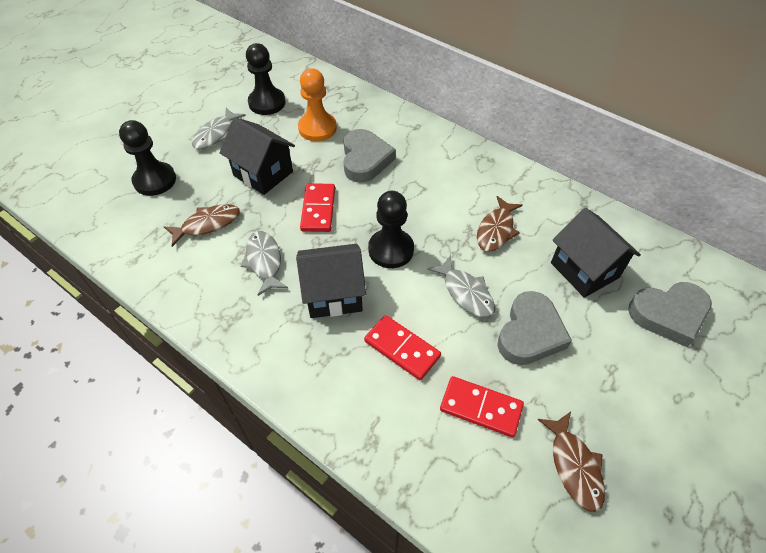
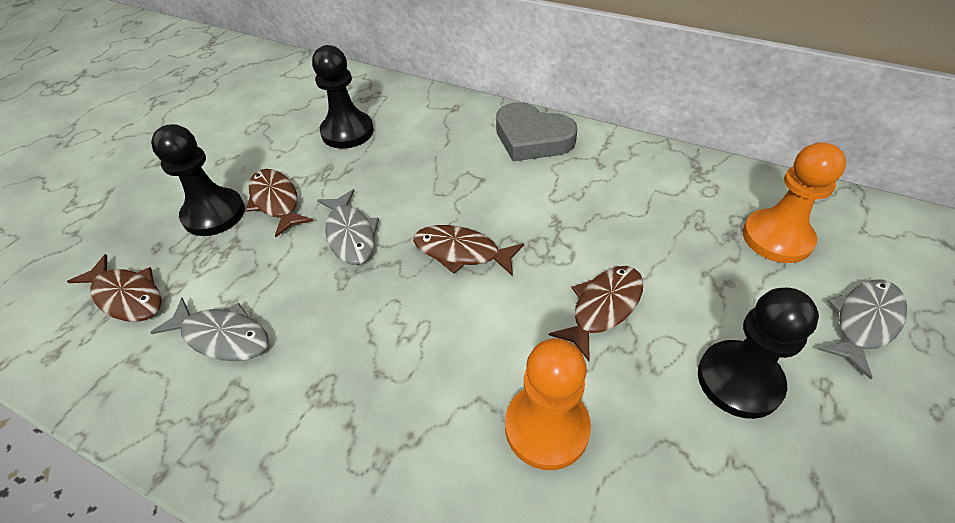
black house: 3 -> 0
brown fish: 3 -> 4
grey heart: 3 -> 1
orange pawn: 1 -> 2
red domino: 3 -> 0

